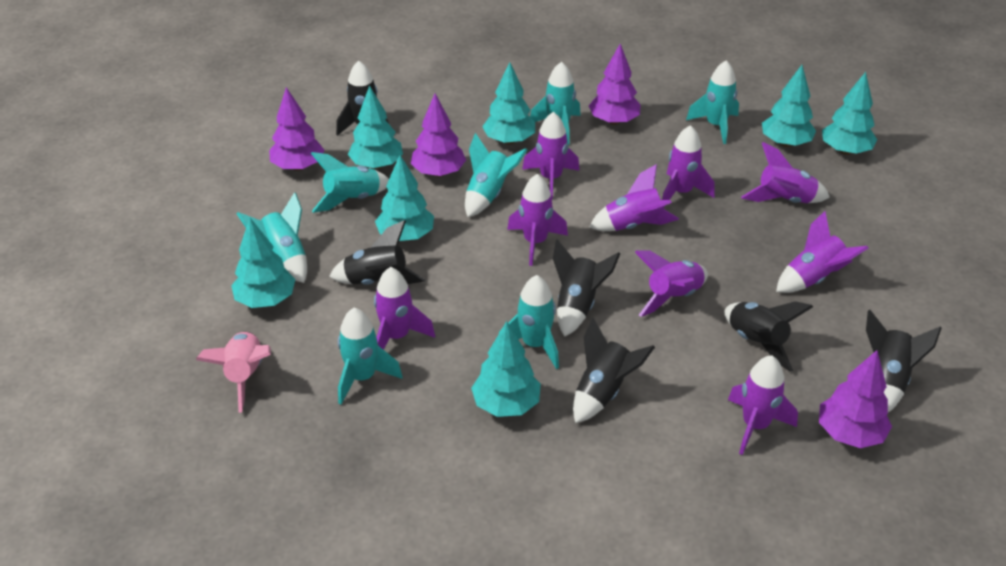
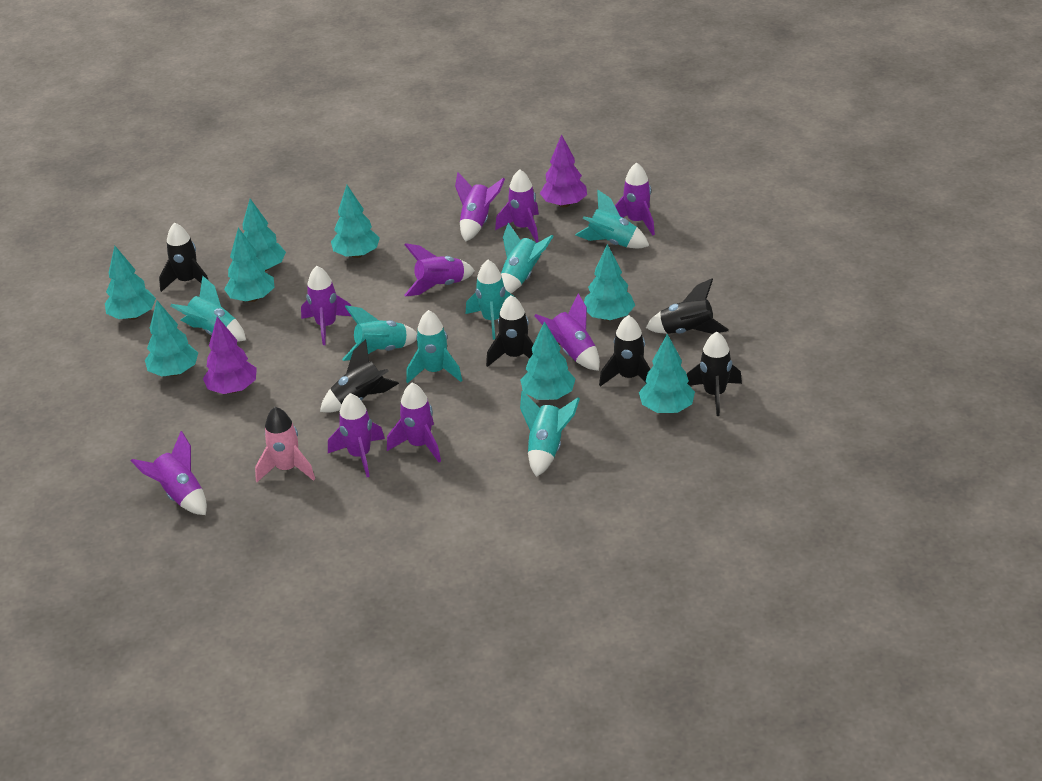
purple tree: 4 -> 2
turquoise tree: 7 -> 8

